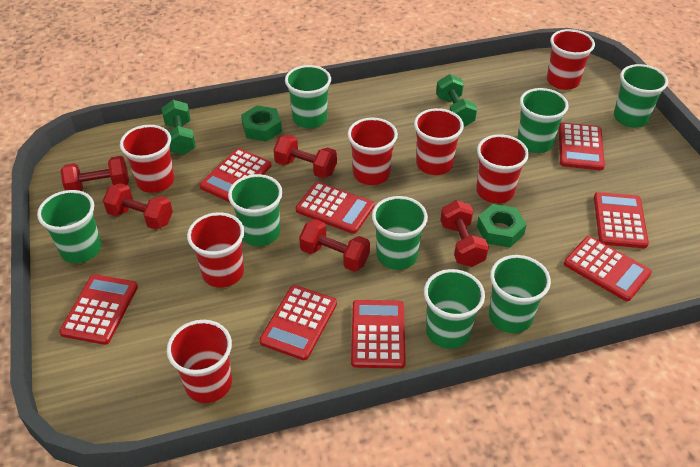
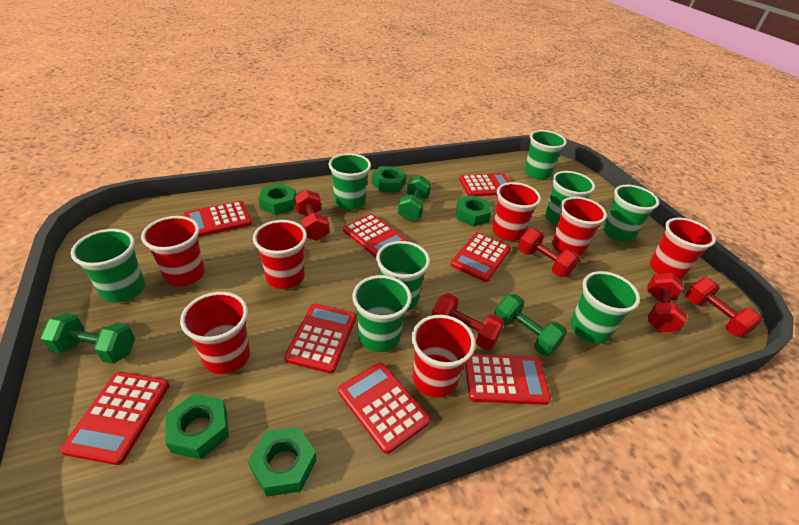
green dumbbell: 2 -> 3
green nut: 2 -> 5

